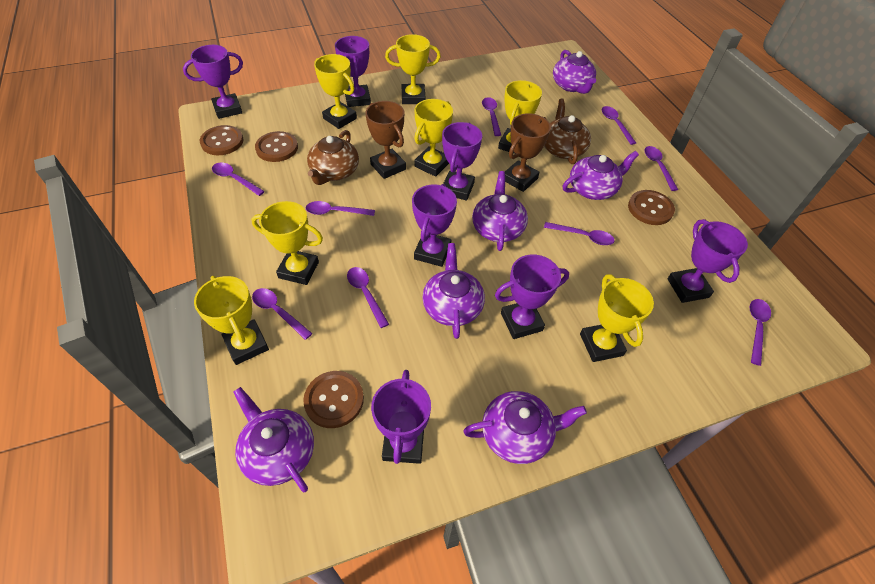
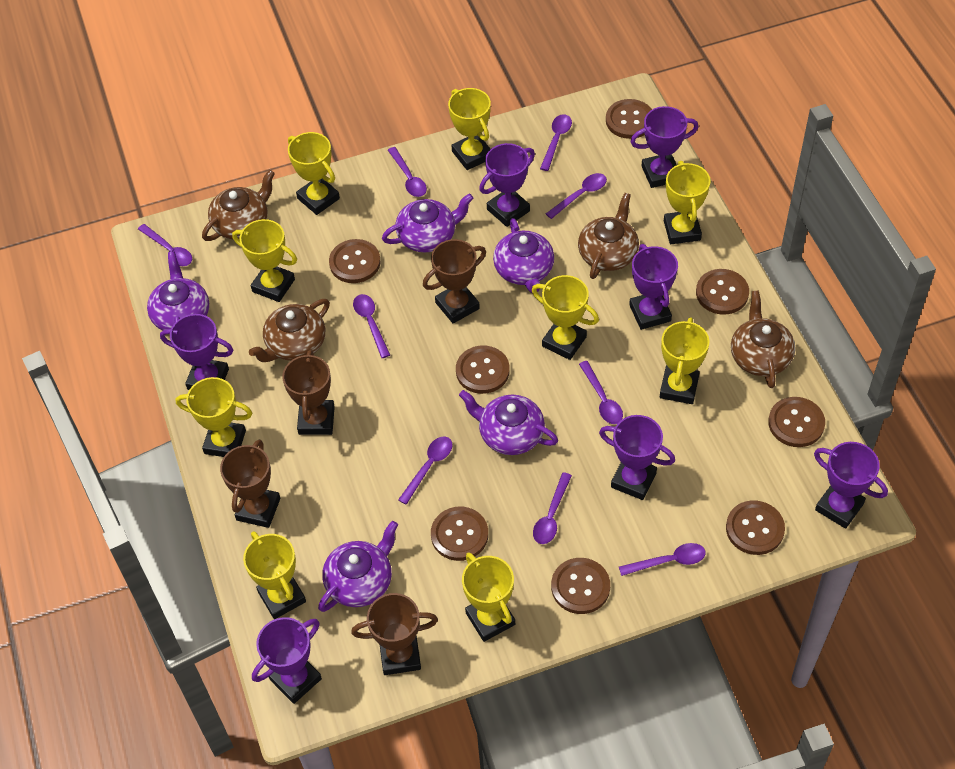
brown button: 4 -> 8
brown teapot: 2 -> 4
brown trophy: 2 -> 4
purple teapot: 6 -> 5
yellow trophy: 7 -> 9

